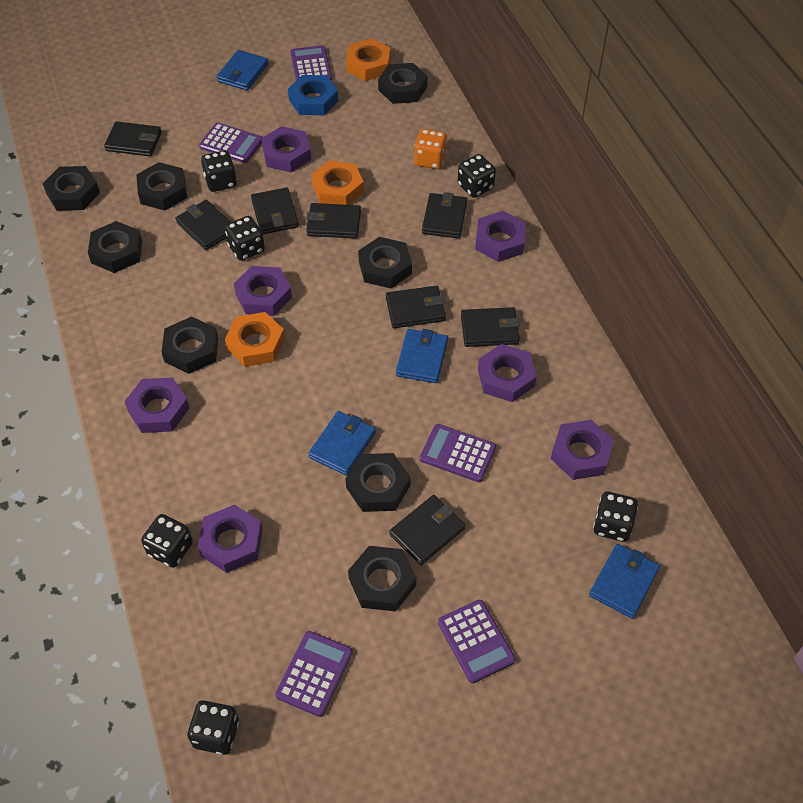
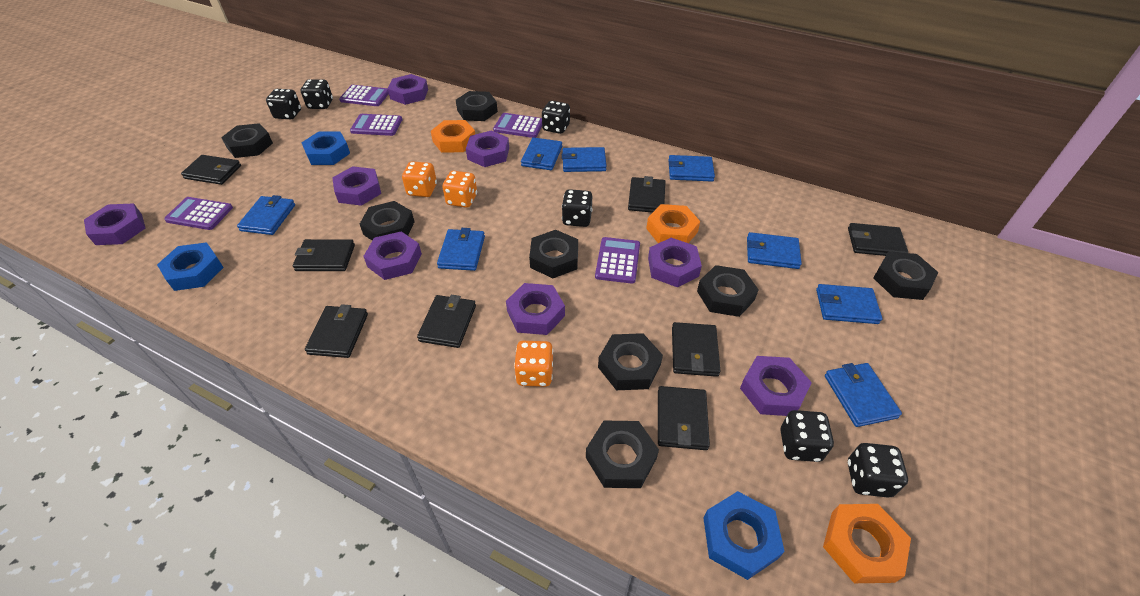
blue nut: 1 -> 3
blue wallet: 4 -> 8
orange dice: 1 -> 3
purple nut: 7 -> 8

